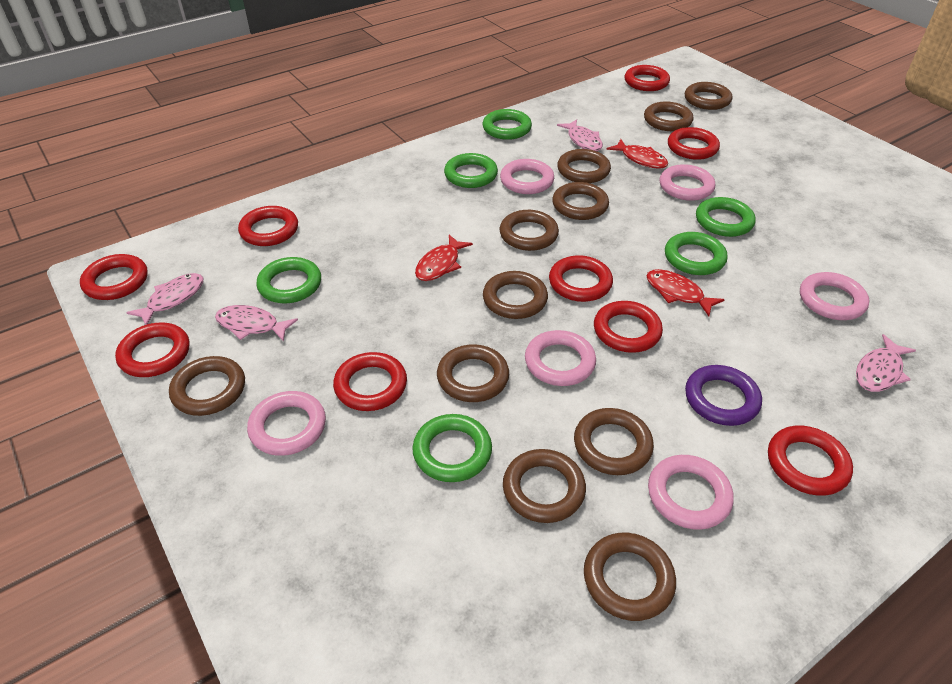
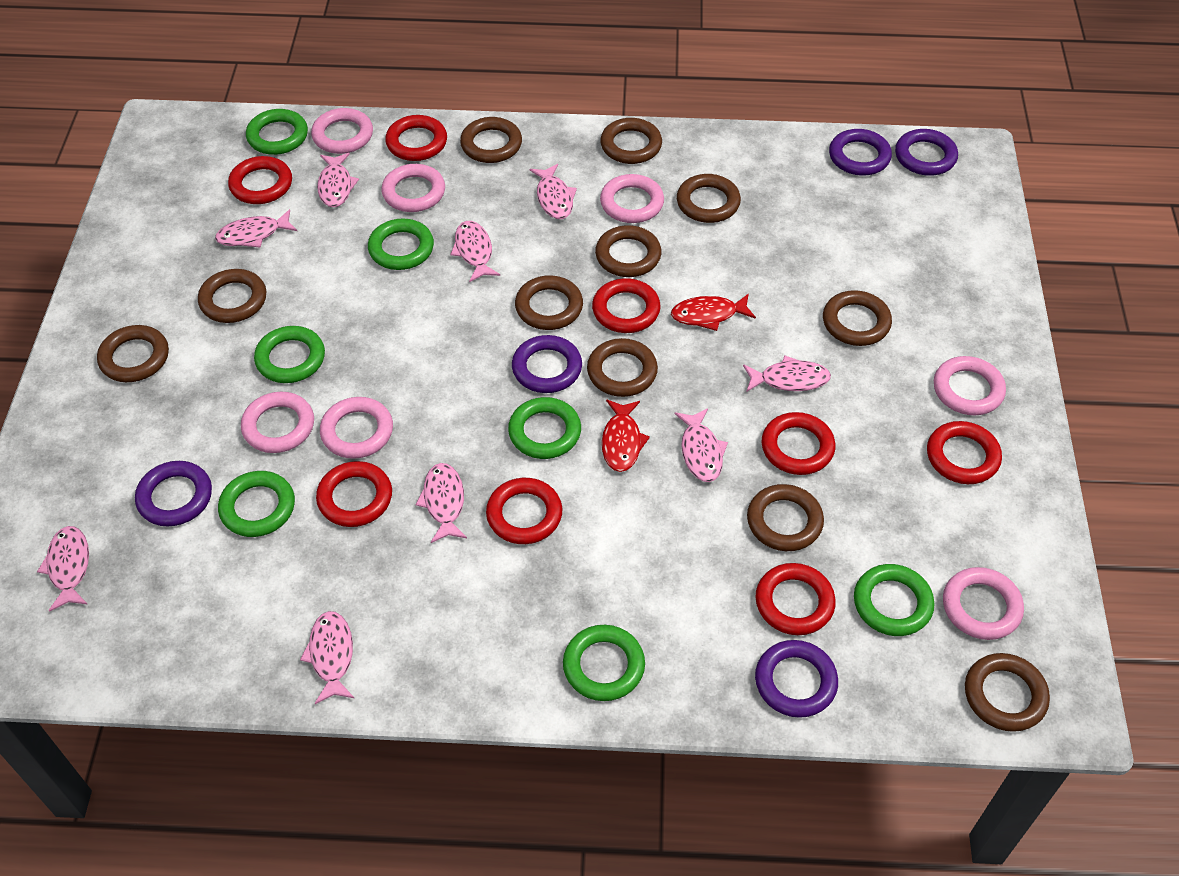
green ring: 6 -> 7
pink fish: 4 -> 9
pink ring: 6 -> 7
purple ring: 1 -> 5
red fish: 3 -> 2
red ring: 9 -> 8

